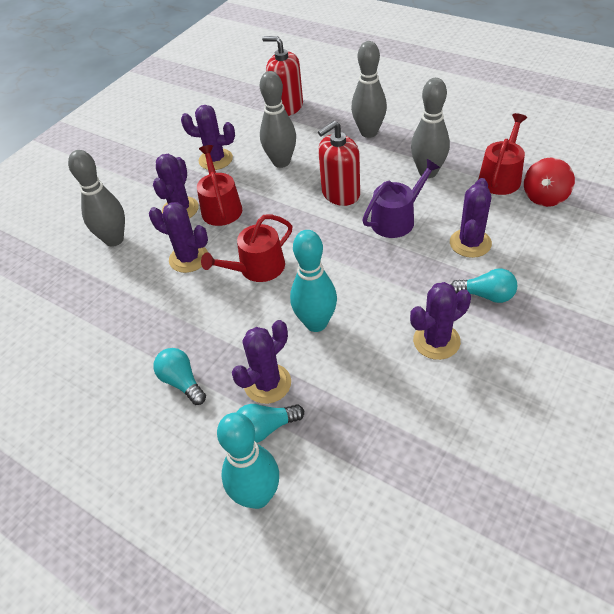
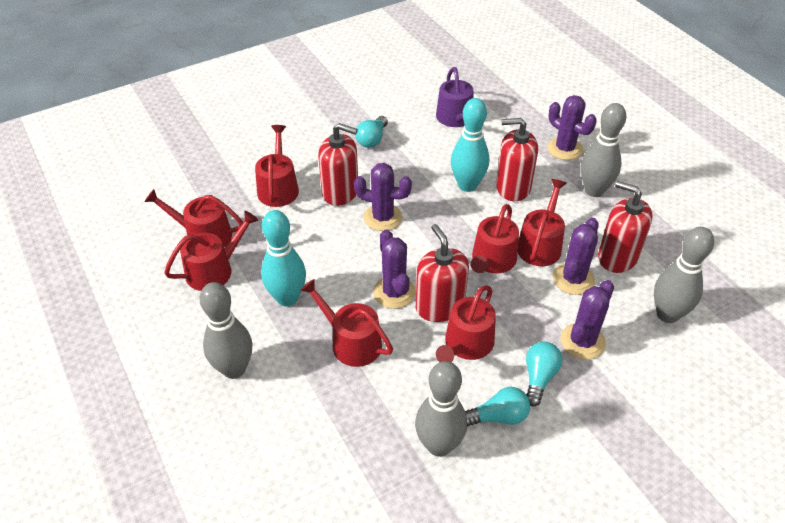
purple cactus: 6 -> 5
red soap dispenser: 2 -> 4
red spinning top: 1 -> 0
red watering can: 3 -> 7

